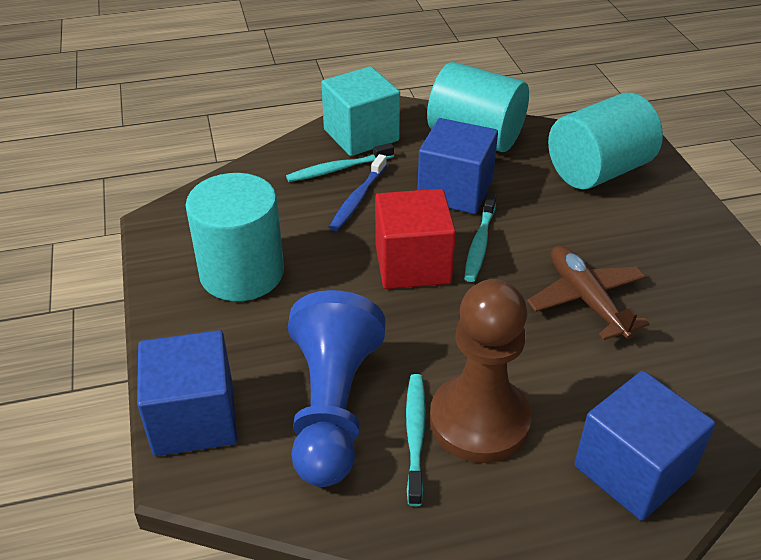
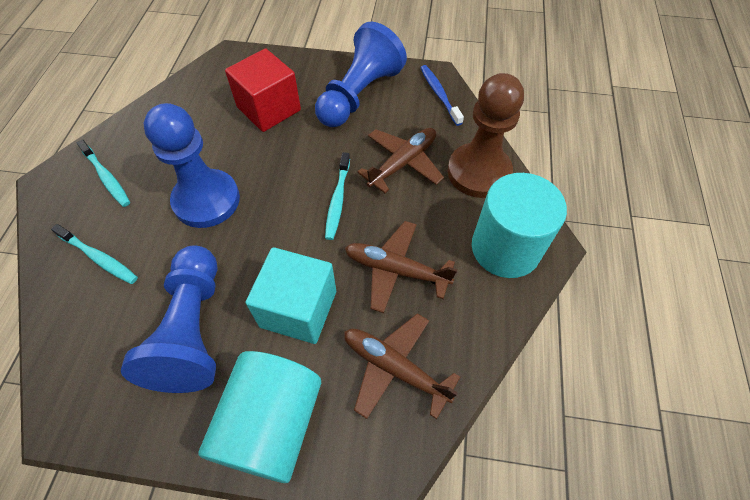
blue cube: 3 -> 0
blue pawn: 1 -> 3
brown plane: 1 -> 3
turquoise cylinder: 3 -> 2

